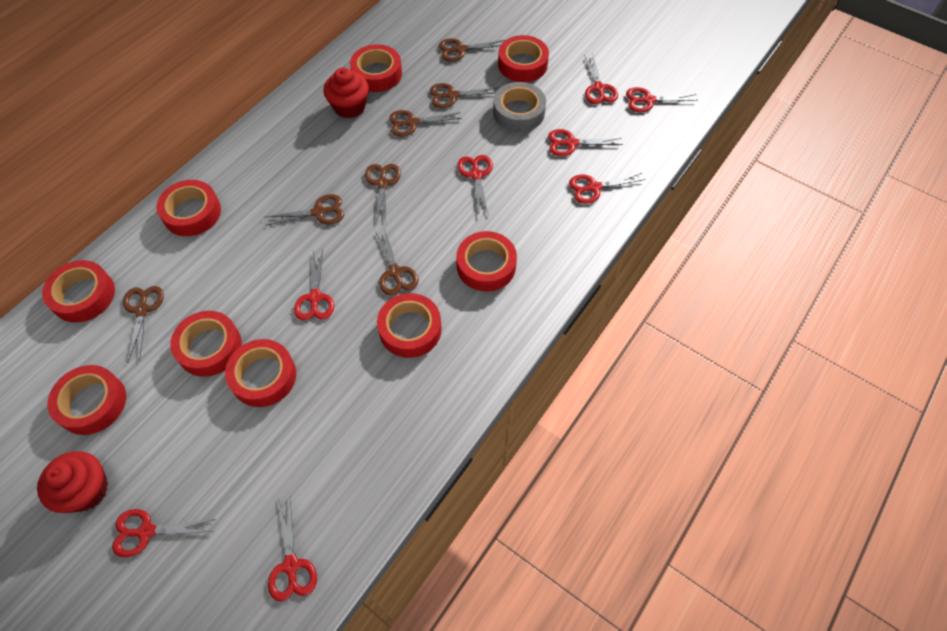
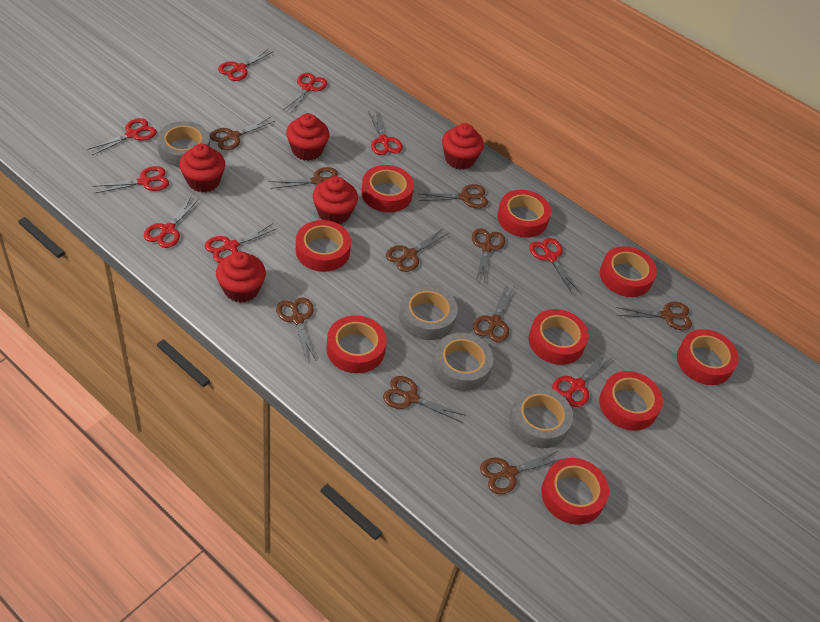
brown scissors: 7 -> 10
grey tape: 1 -> 4
red cupcake: 2 -> 5
red scissors: 8 -> 9

